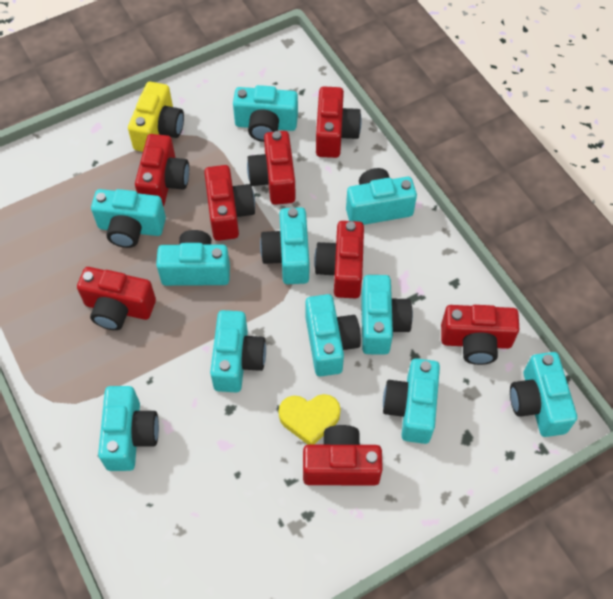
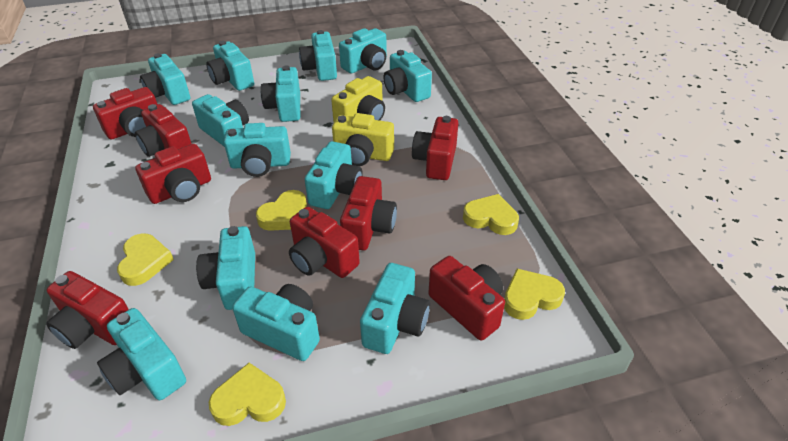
turquoise camera: 11 -> 13
yellow camera: 1 -> 2
yellow heart: 1 -> 5

